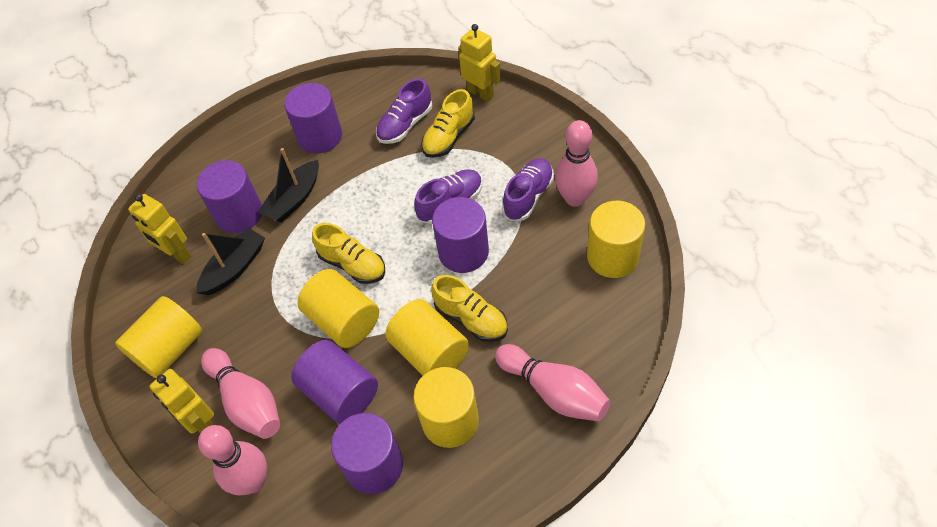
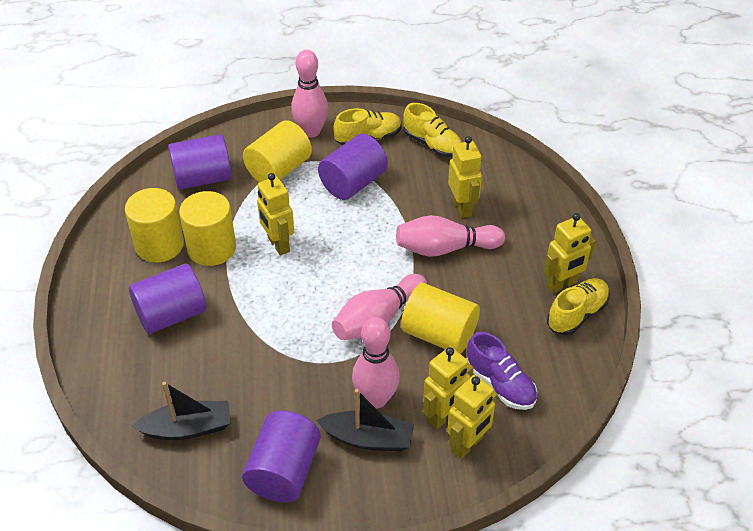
purple cylinder: 5 -> 4
purple shoe: 3 -> 1
yellow cylinder: 5 -> 4
yellow robot: 3 -> 5

